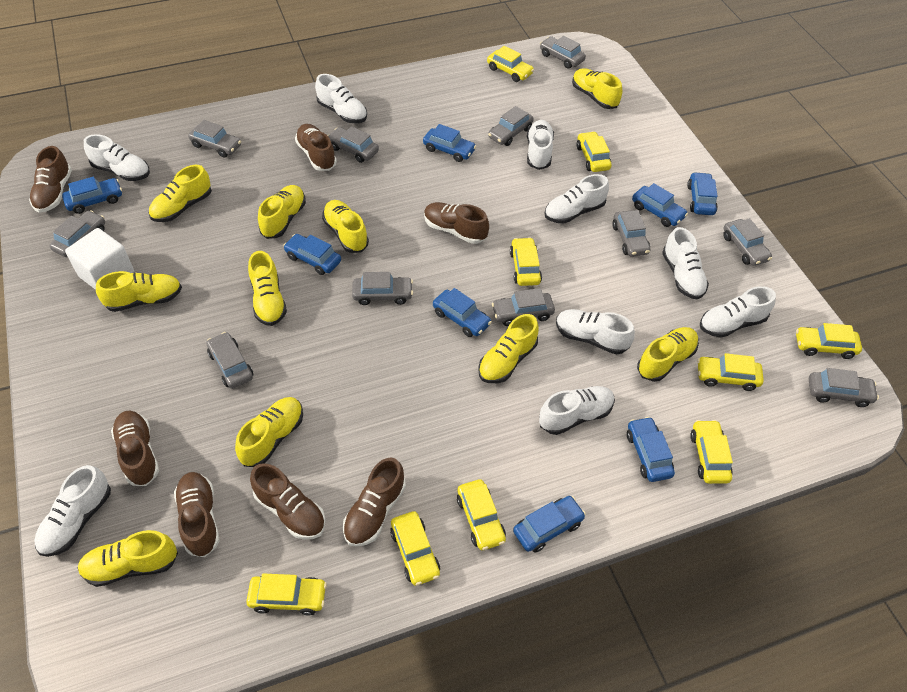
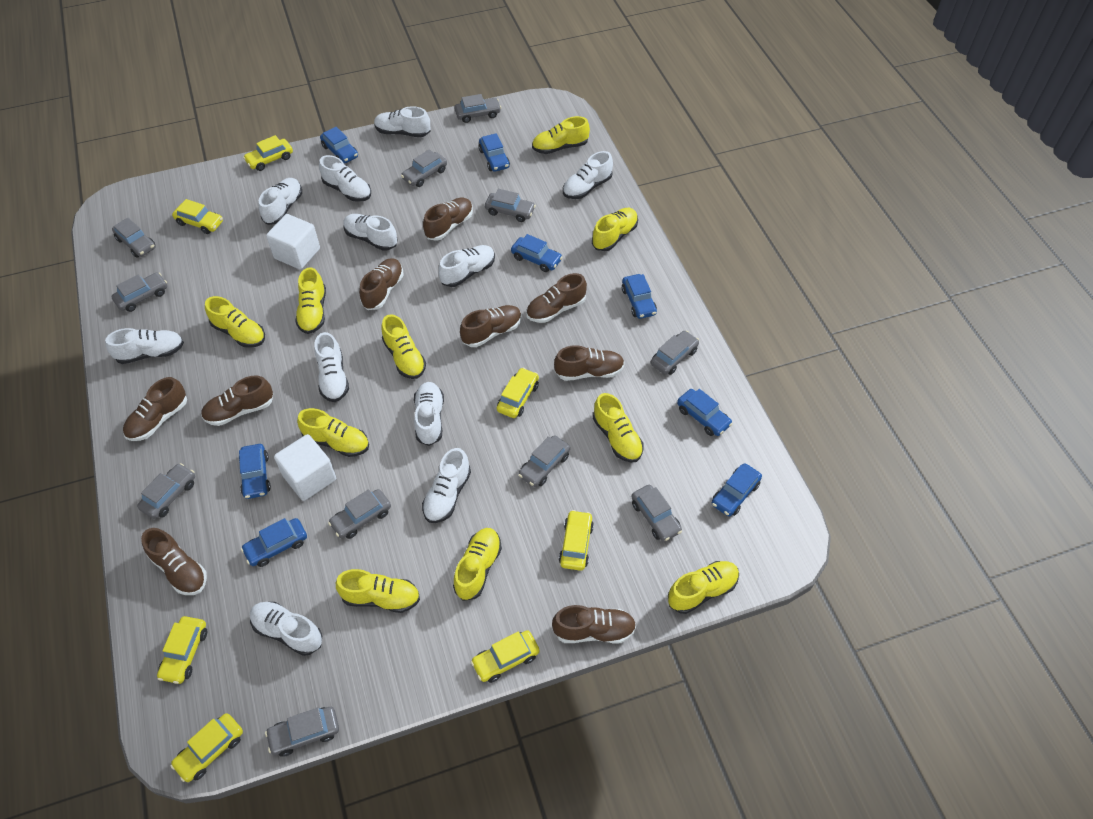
brown shoe: 7 -> 9
white cube: 1 -> 2
white shoe: 9 -> 11
yellow car: 9 -> 7

